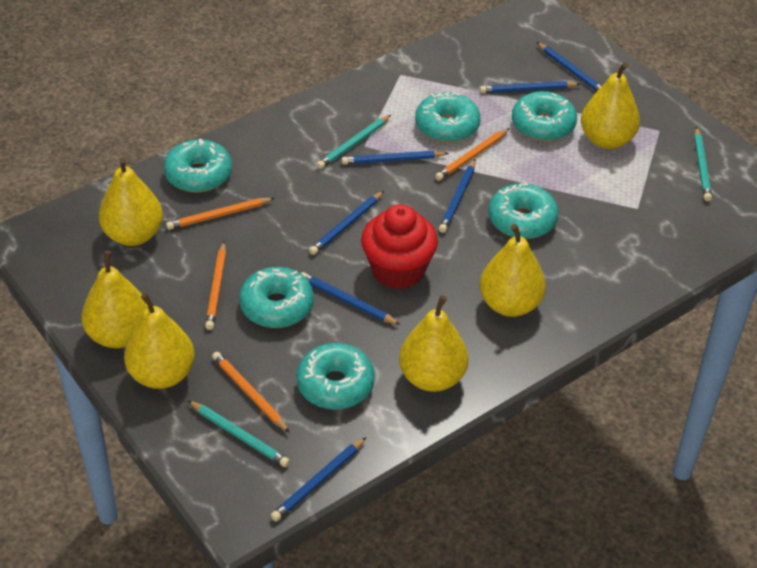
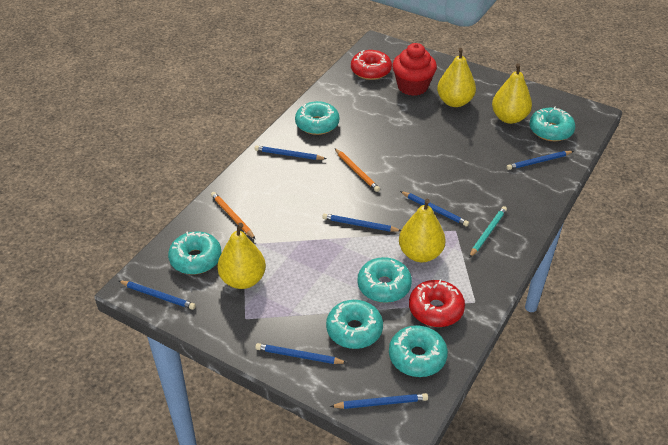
orange pencil: 4 -> 2
red donut: 0 -> 2
turquoise pencil: 3 -> 1
yellow pear: 6 -> 4

